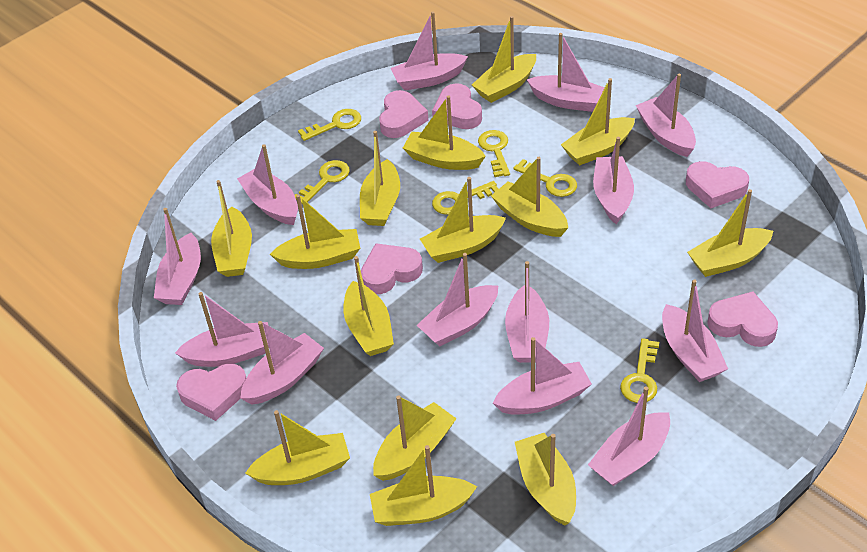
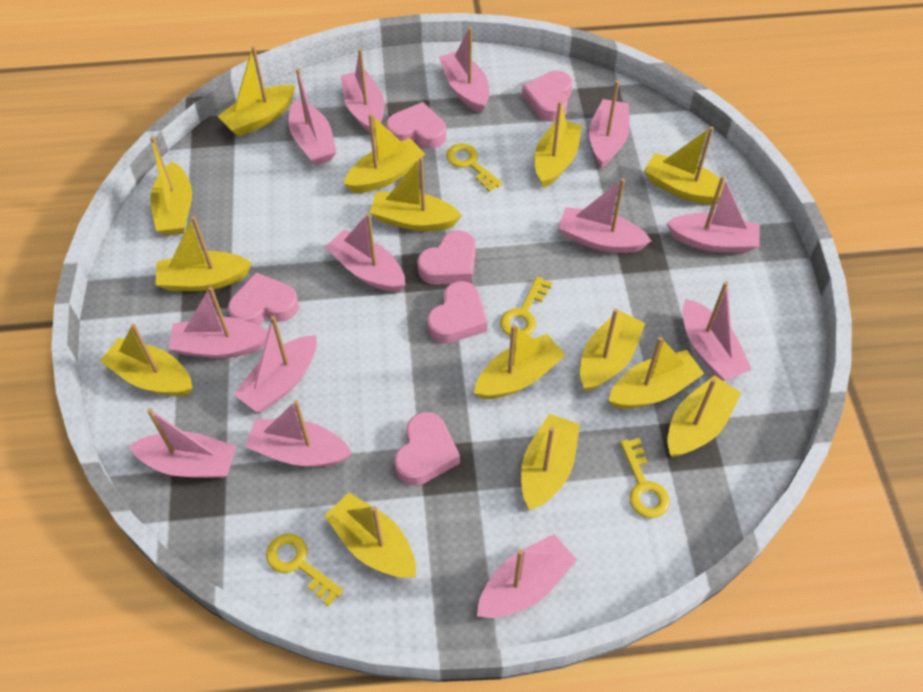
yellow key: 6 -> 4

